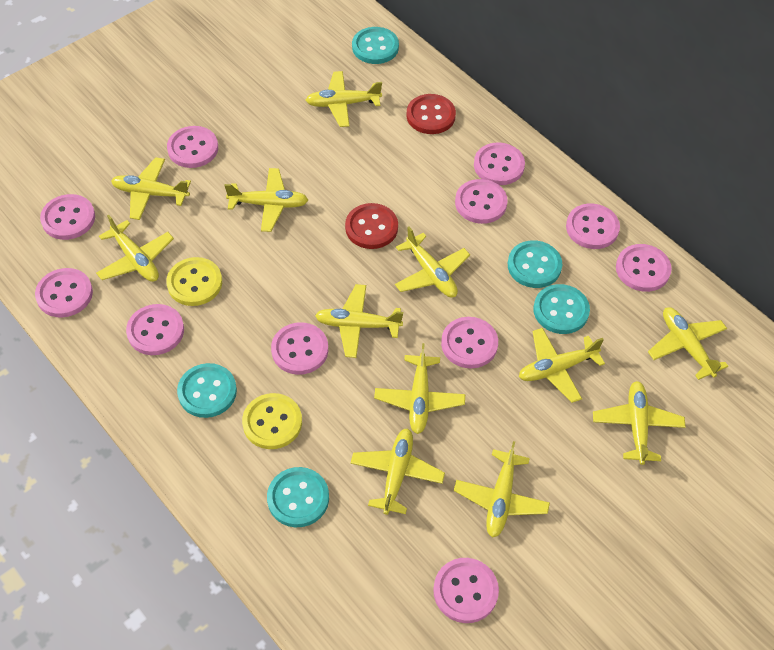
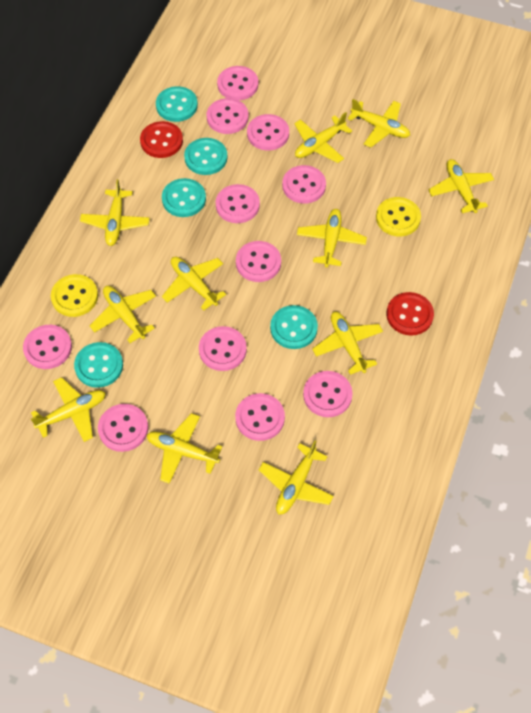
yellow plane: 12 -> 11

